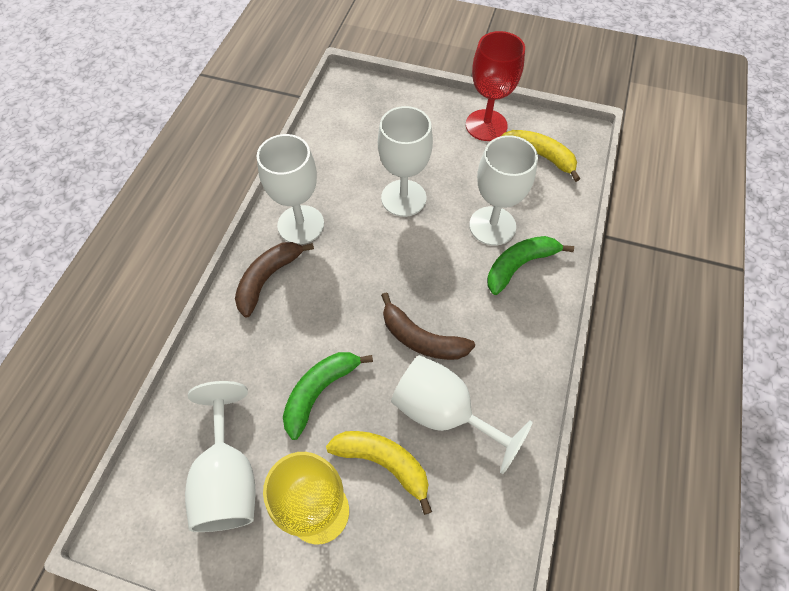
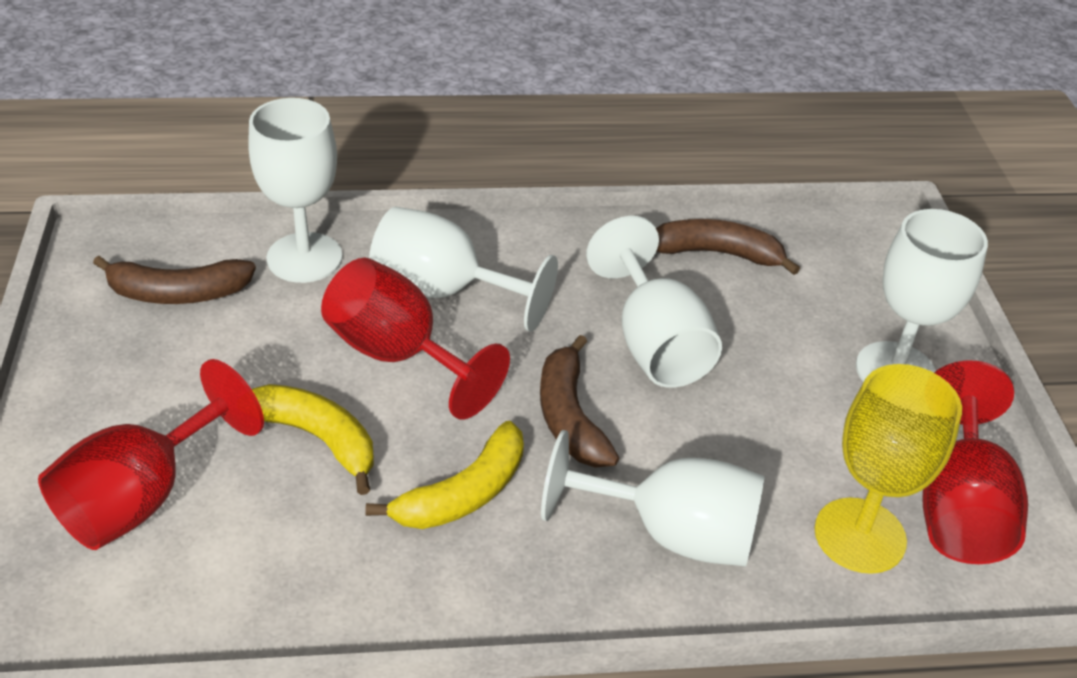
brown banana: 2 -> 3
green banana: 2 -> 0
red goblet: 1 -> 3

